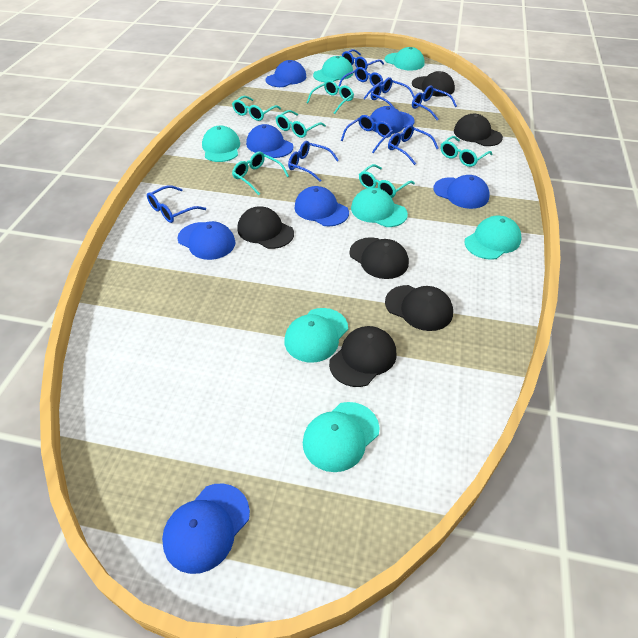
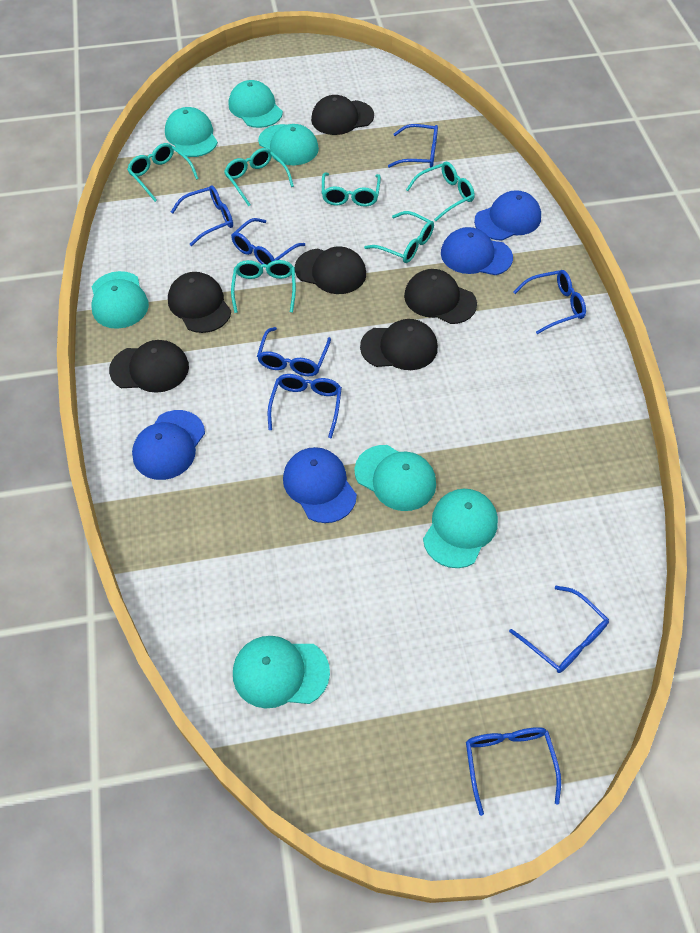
blue cap: 7 -> 4

